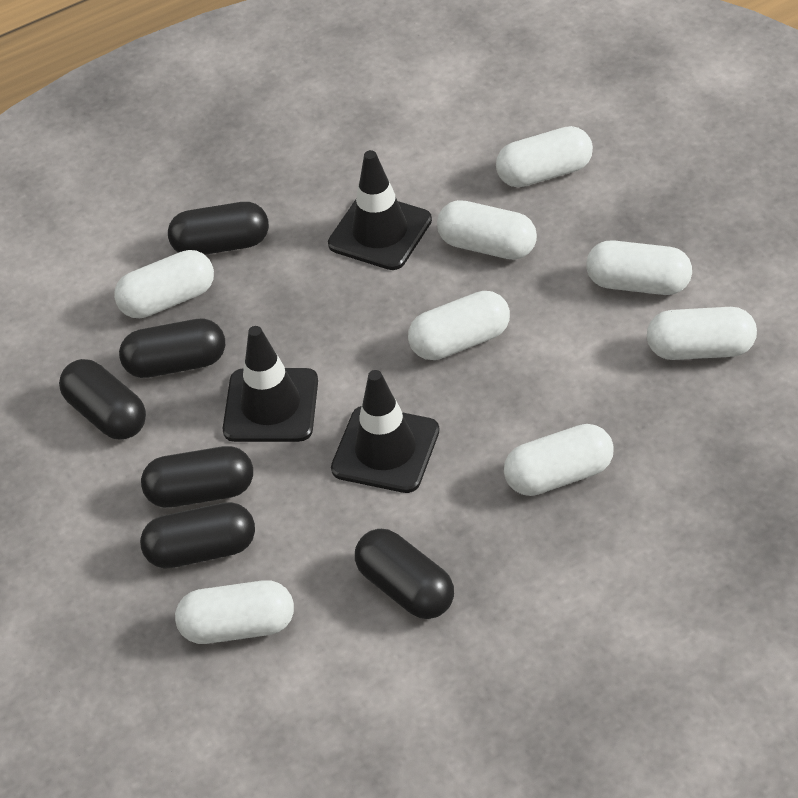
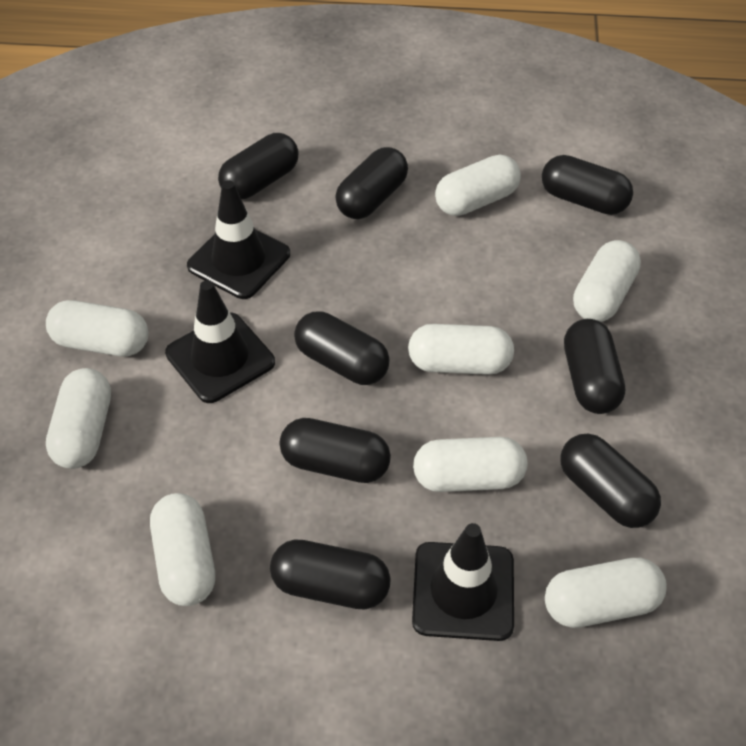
black capsule: 6 -> 8

